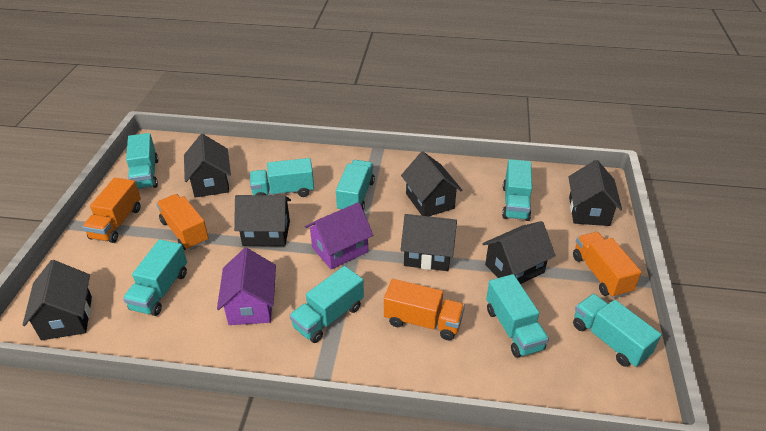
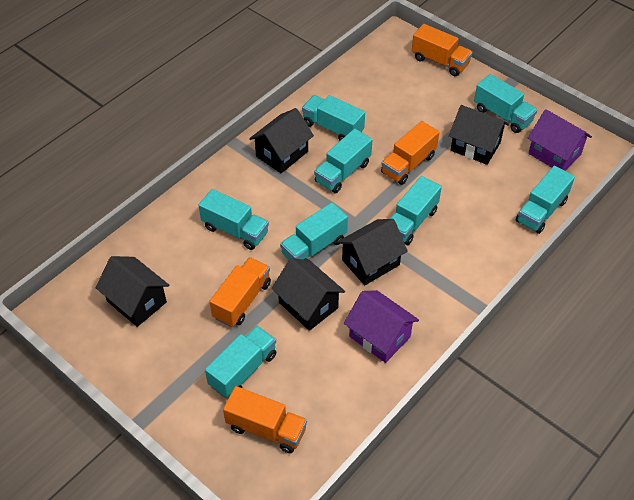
black house: 7 -> 5

